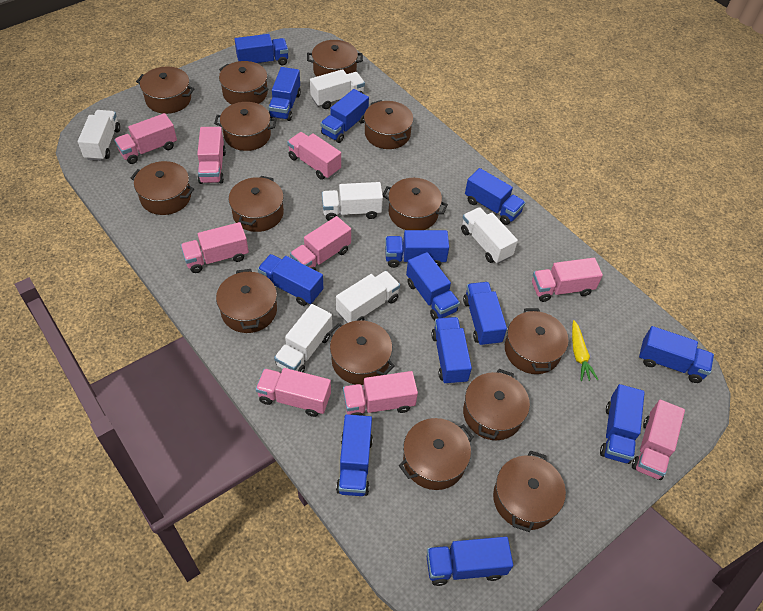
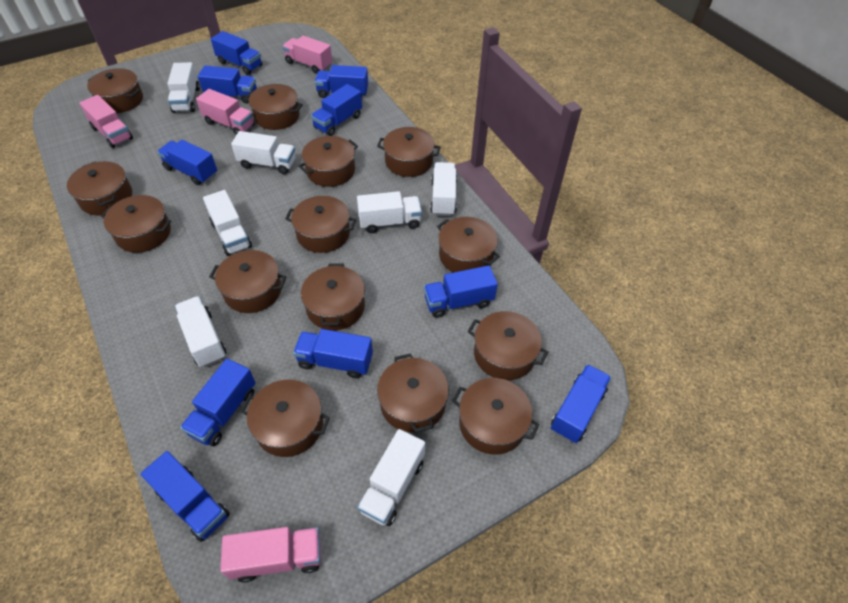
blue truck: 13 -> 10
pink truck: 9 -> 4
white truck: 6 -> 7
yellow carrot: 1 -> 0

